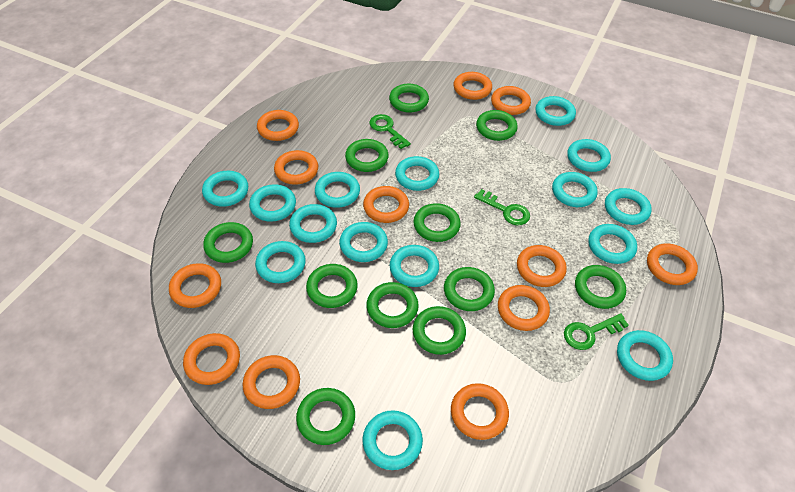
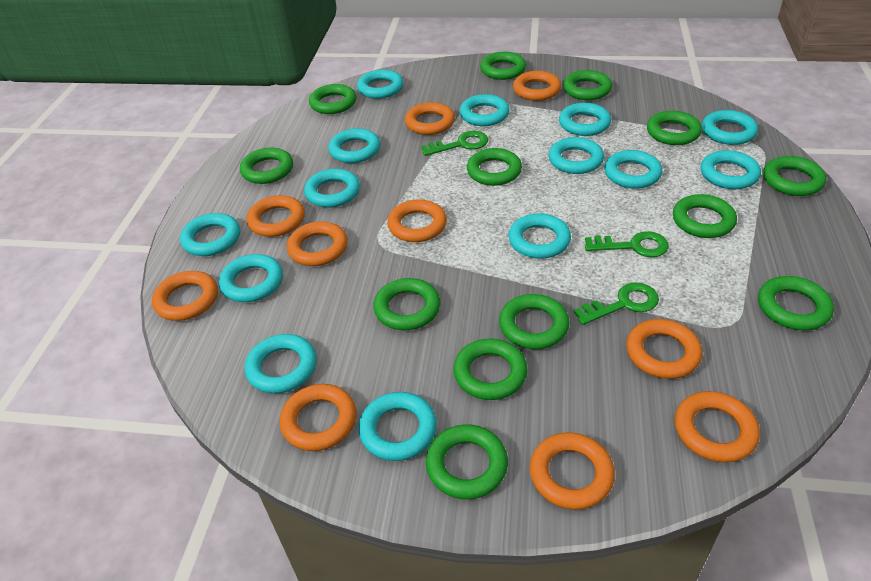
green ring: 11 -> 13
orange ring: 12 -> 10
turquoise ring: 15 -> 14

